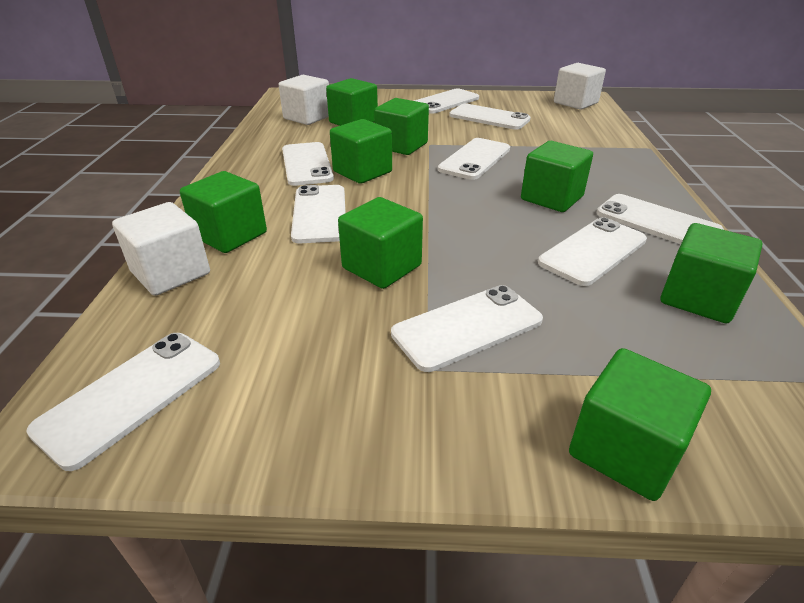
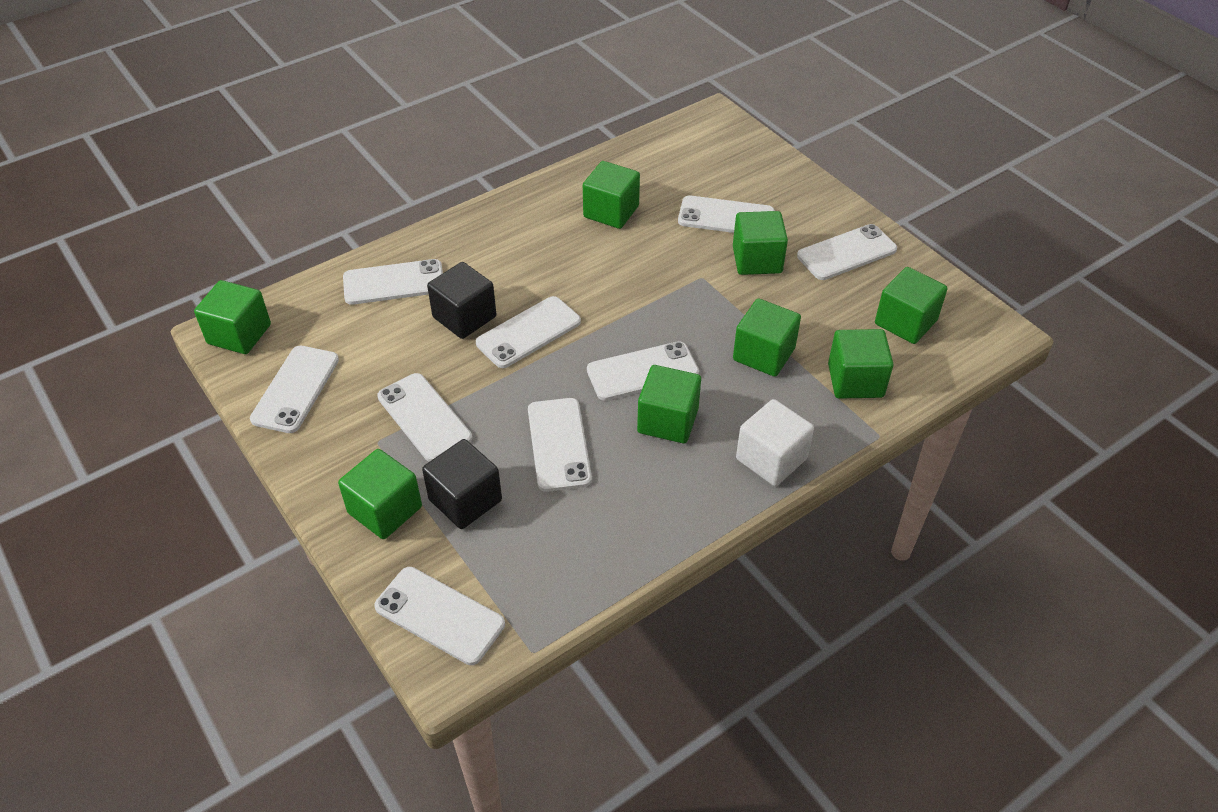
black cube: 0 -> 2
white cube: 3 -> 1

